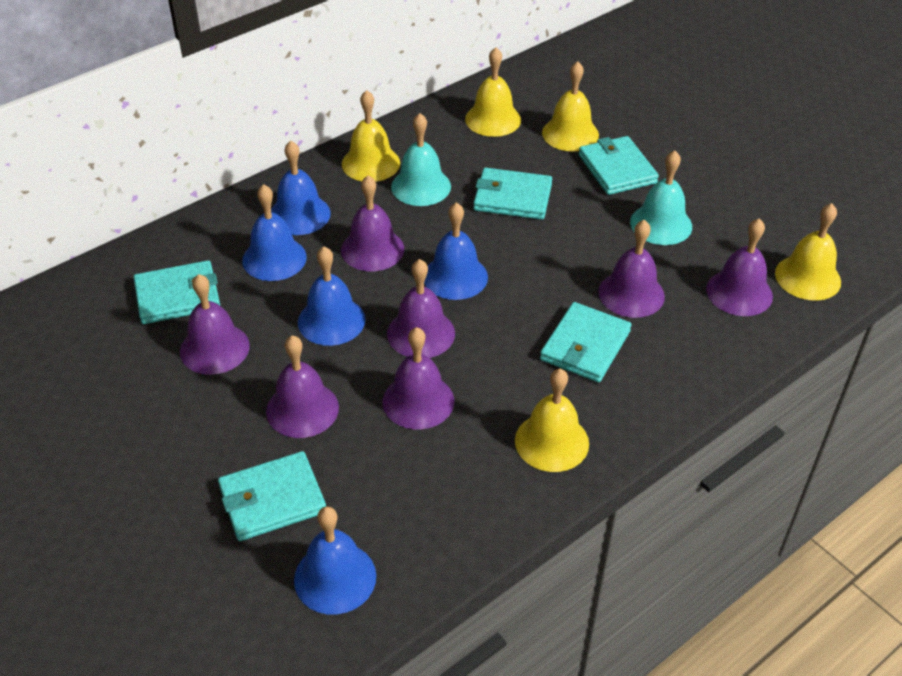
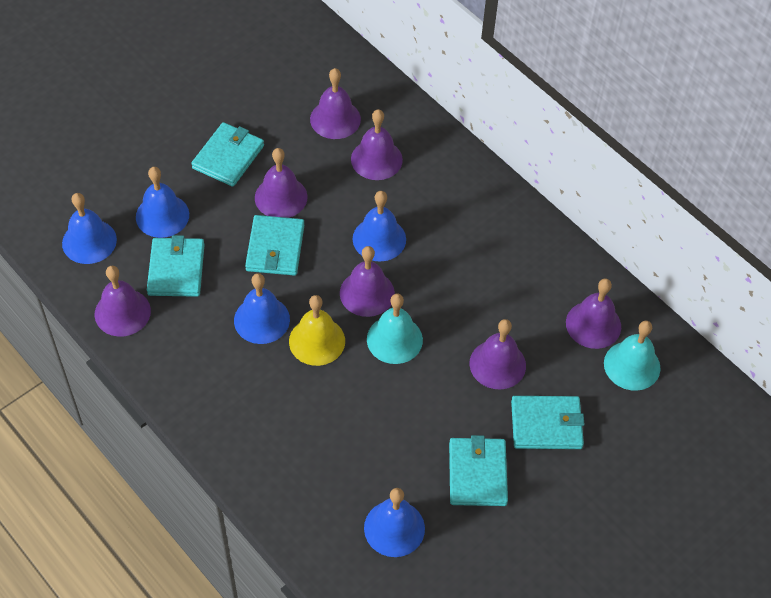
yellow bell: 5 -> 1

